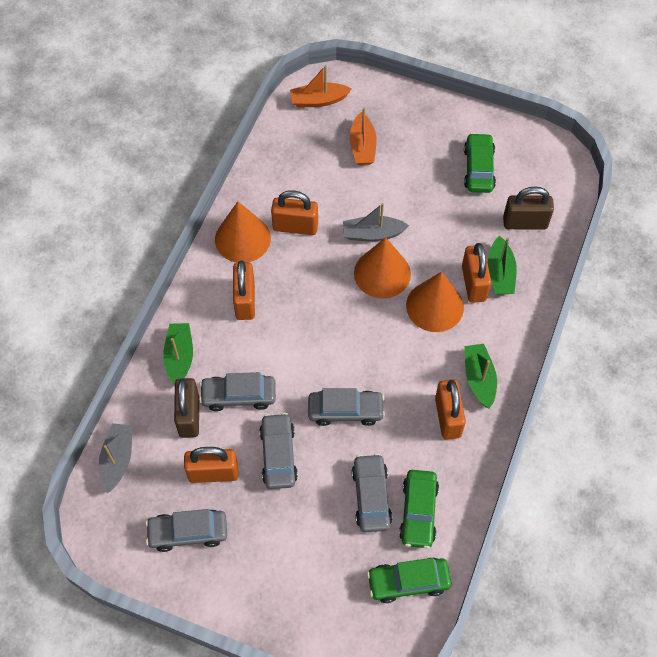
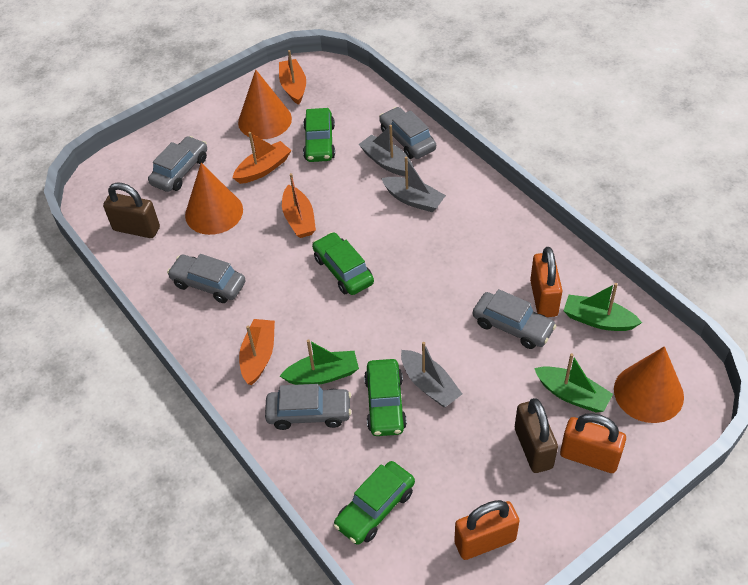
green car: 3 -> 4
grey boat: 2 -> 3
orange boat: 2 -> 4
orange padlock: 5 -> 3

